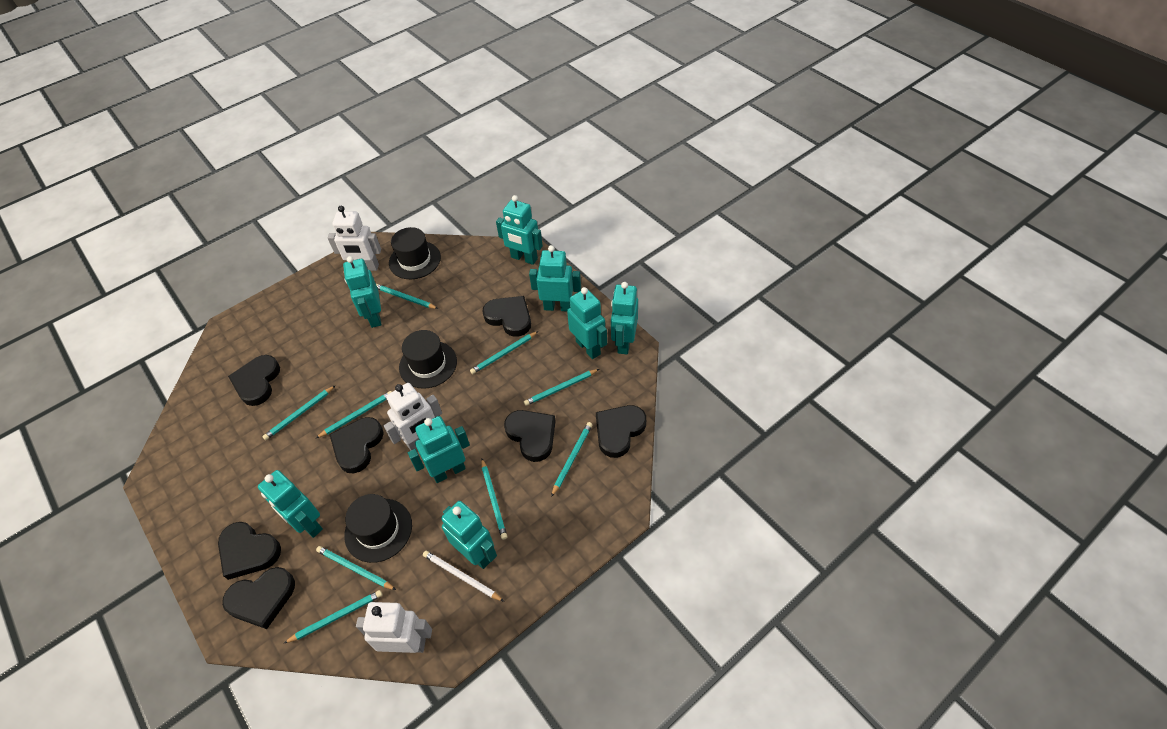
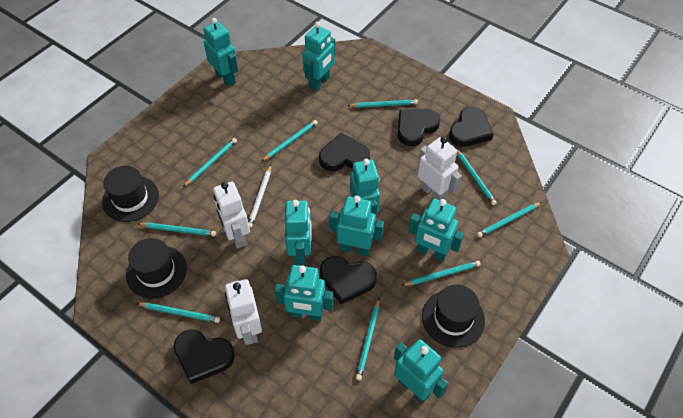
black heart: 7 -> 5

